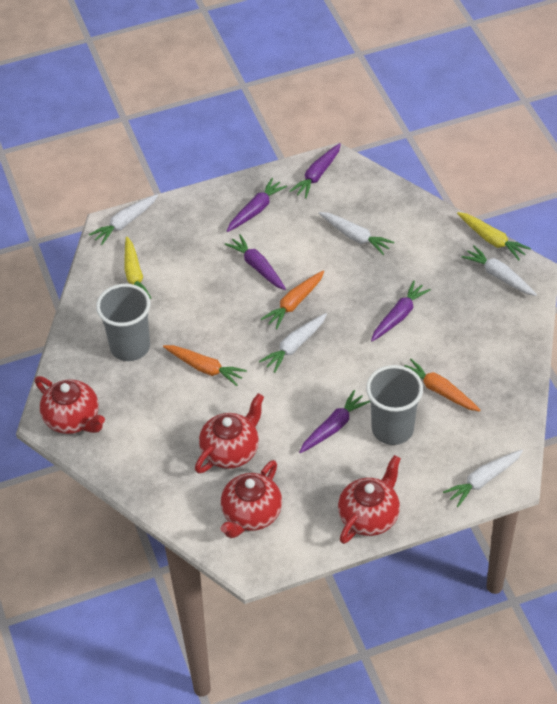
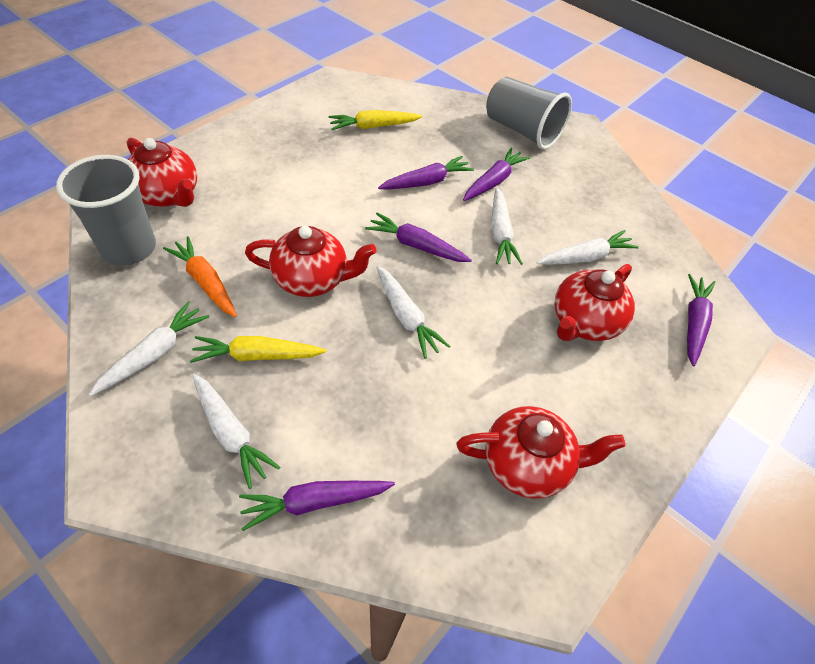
orange carrot: 3 -> 1

